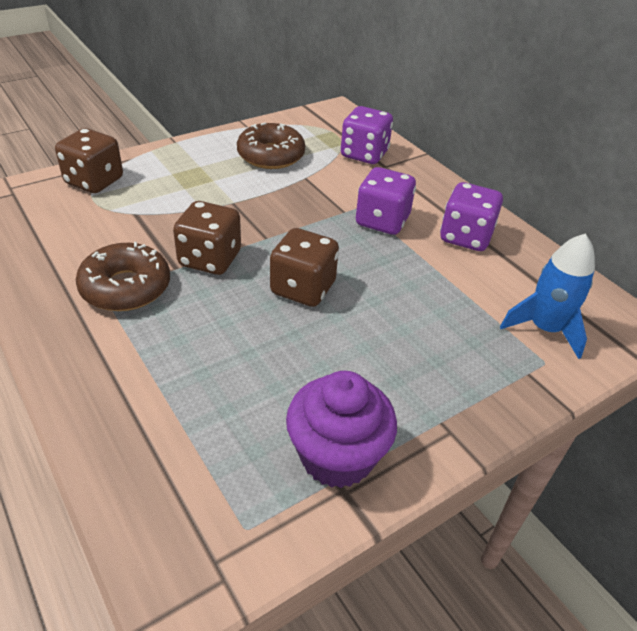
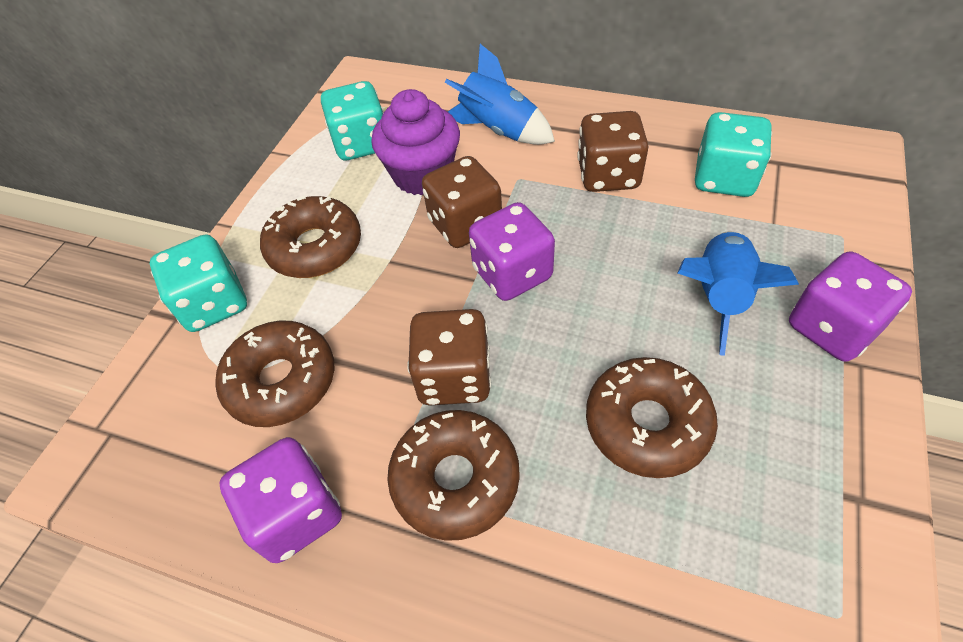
blue rocket: 1 -> 2
brown donut: 2 -> 4
turquoise dice: 0 -> 3

